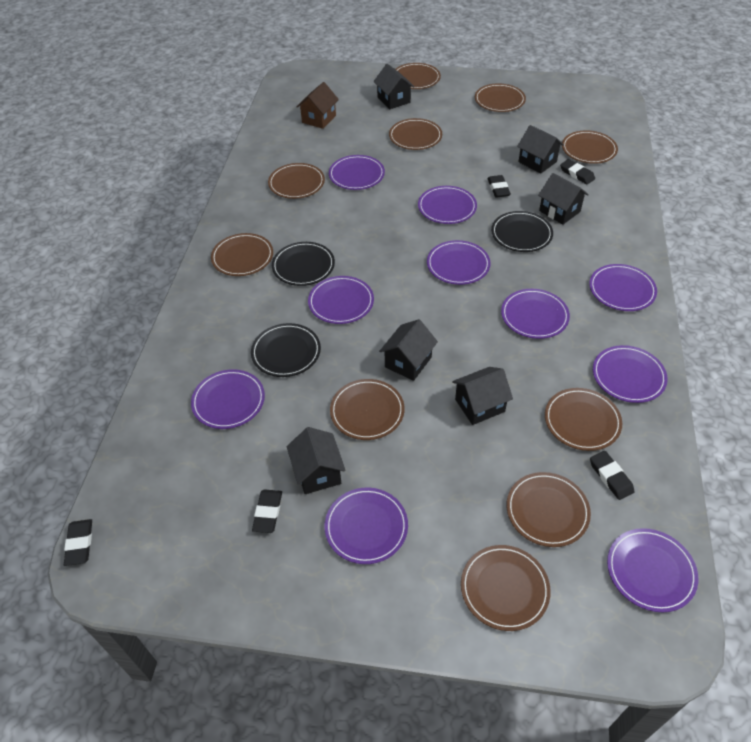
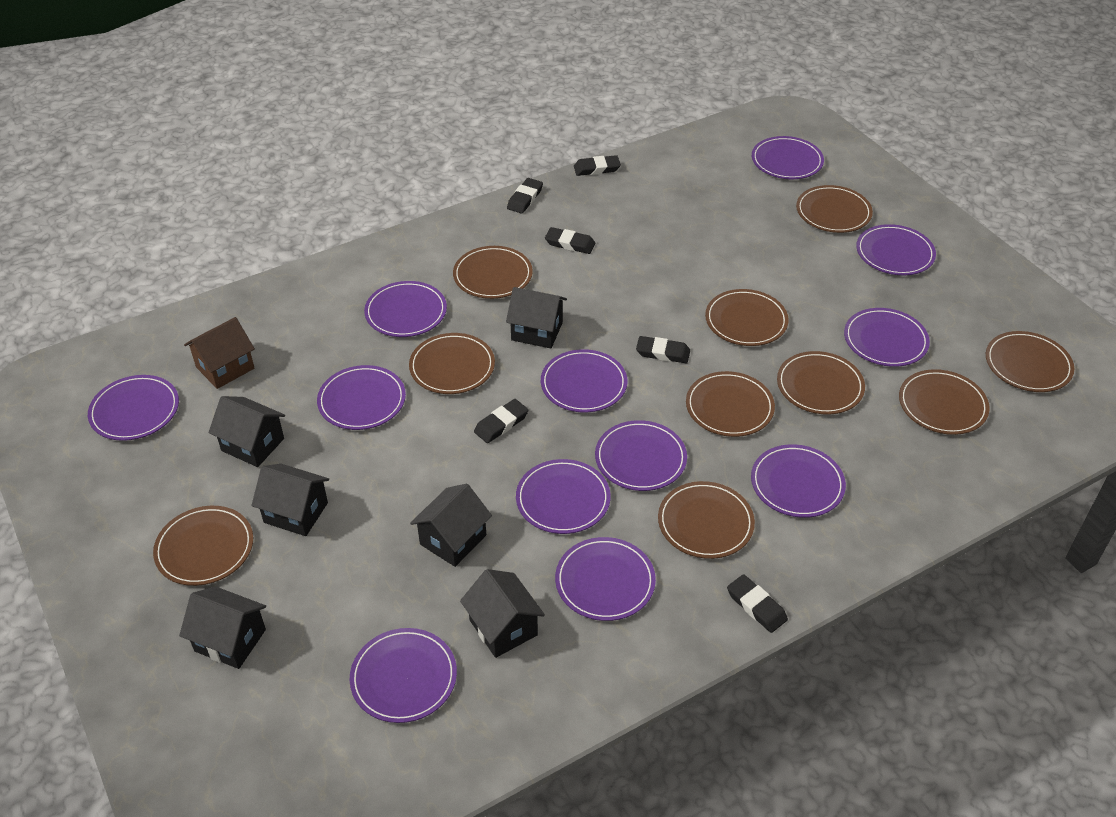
black eraser: 5 -> 6
black plate: 3 -> 0
purple plate: 10 -> 12

